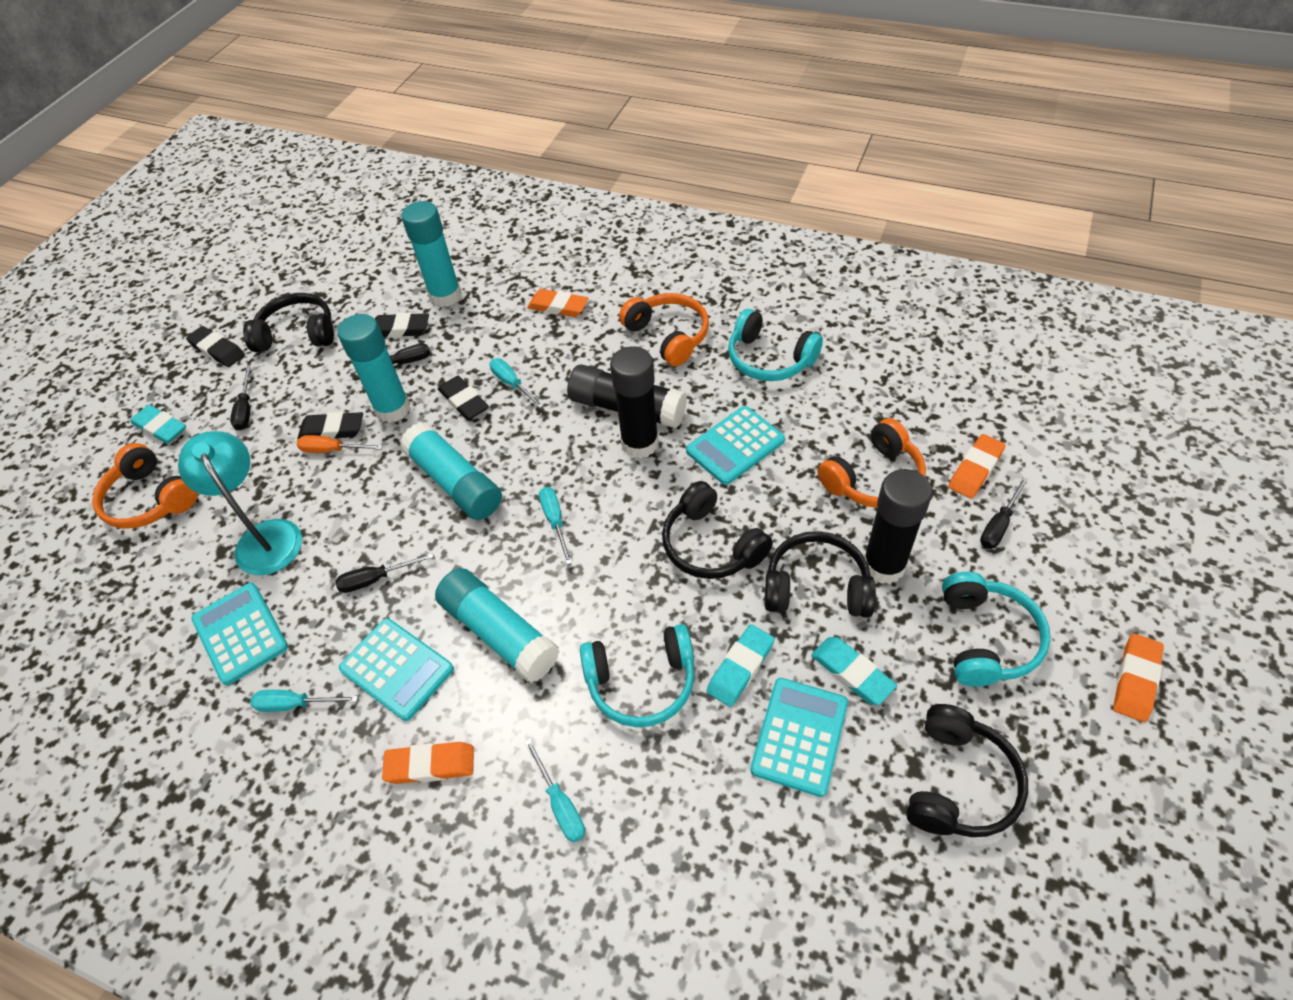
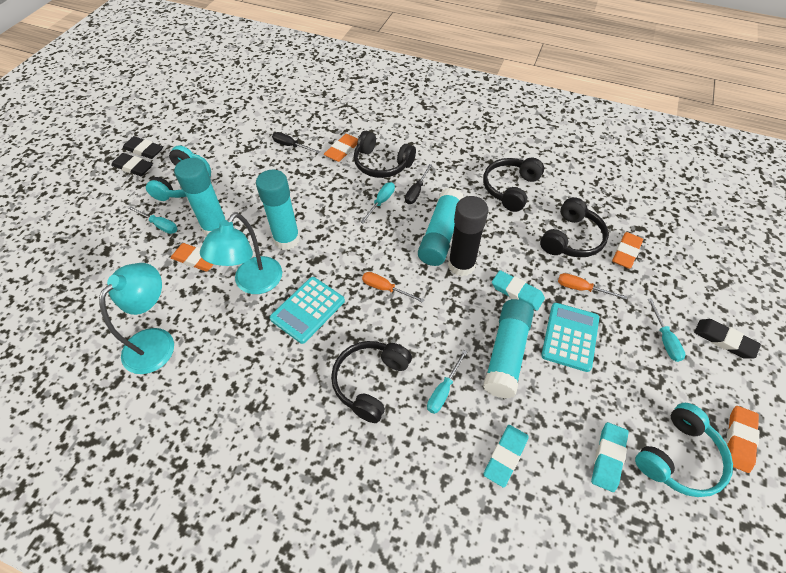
black eraser: 4 -> 3
black glue stick: 3 -> 1
black screwdriver: 4 -> 2
orange headphones: 3 -> 0
orange screwdriver: 1 -> 2
turquoise calculator: 4 -> 2
turquoise headphones: 3 -> 2
turquoise lamp: 1 -> 2

